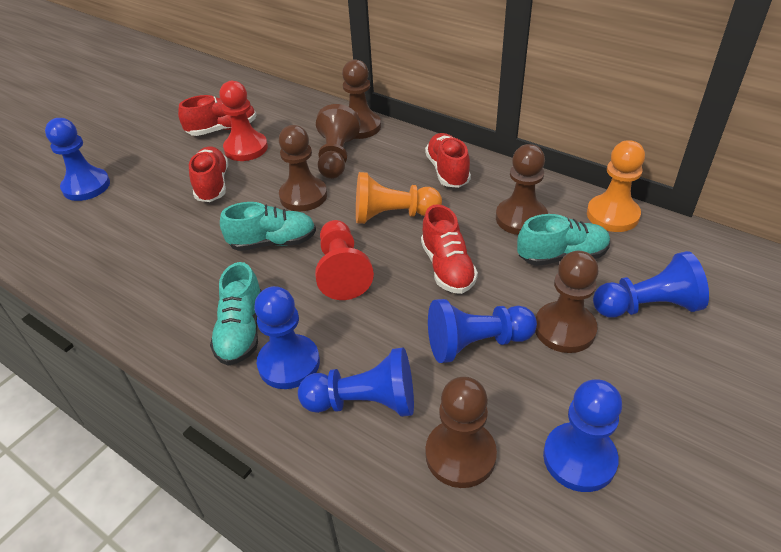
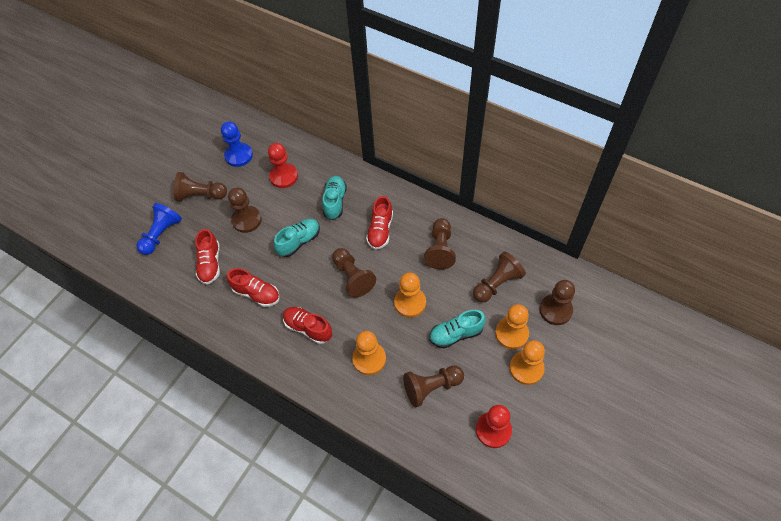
blue pawn: 6 -> 2
brown pawn: 6 -> 7
orange pawn: 2 -> 4

